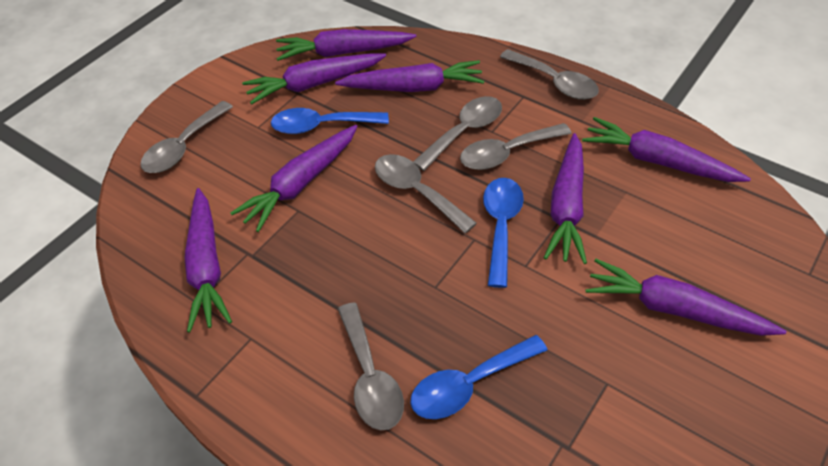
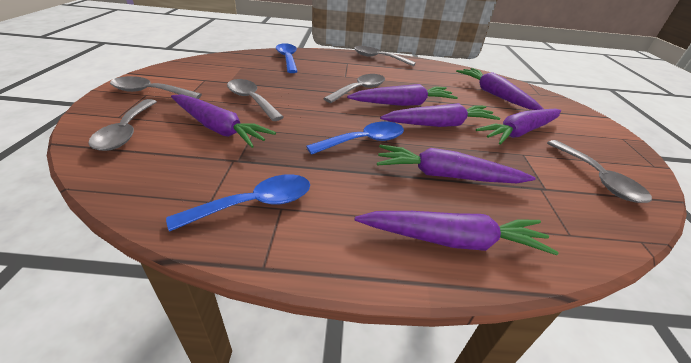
purple carrot: 8 -> 7

